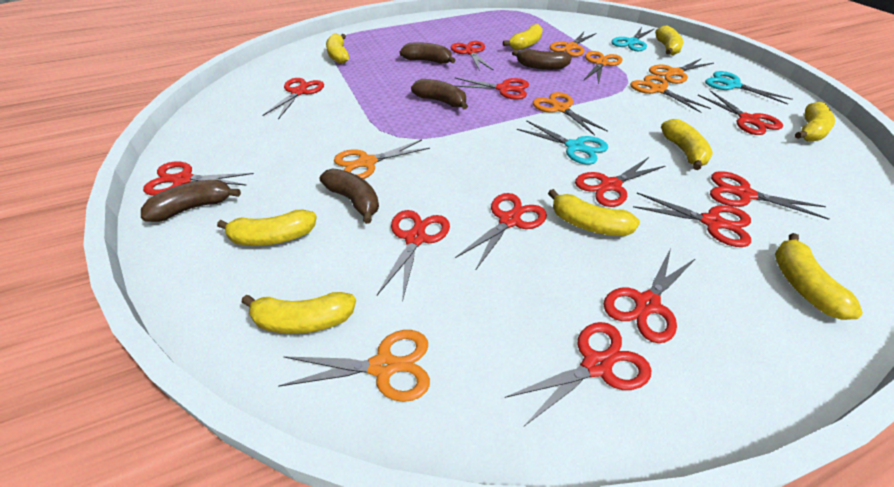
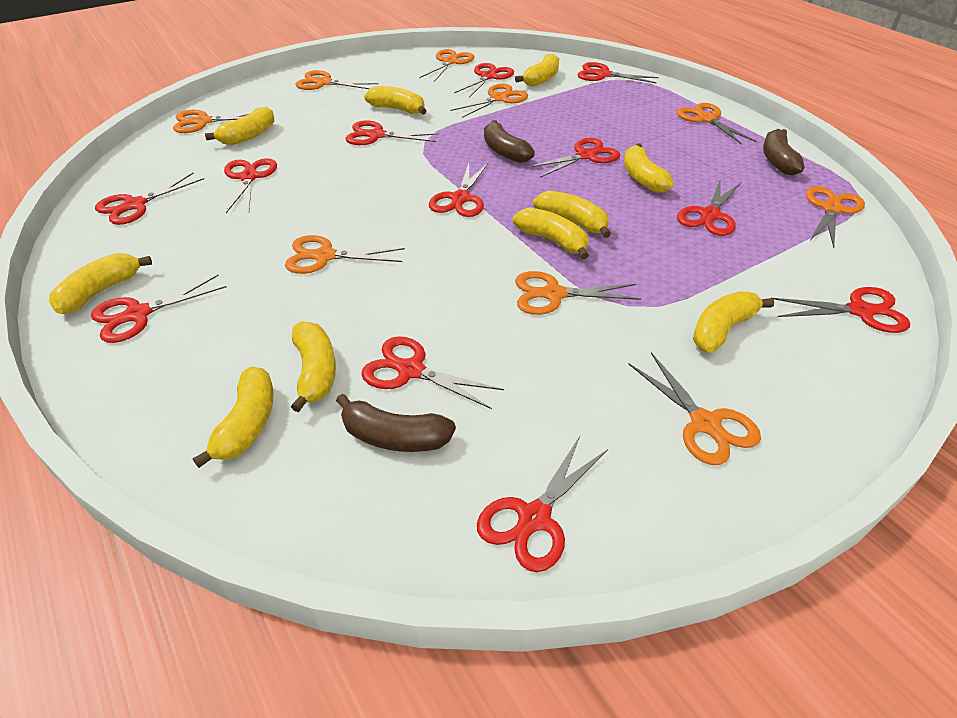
brown banana: 5 -> 3
orange scissors: 7 -> 9
turquoise scissors: 3 -> 0
yellow banana: 9 -> 10

